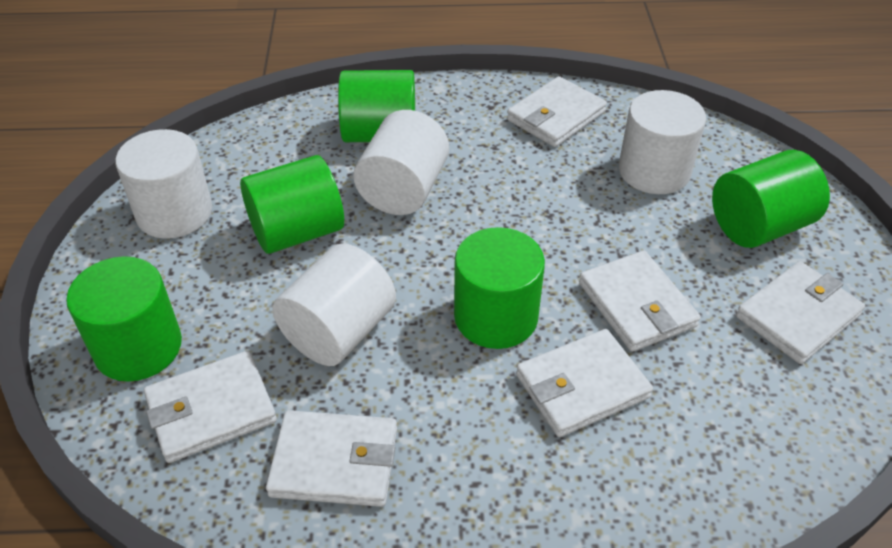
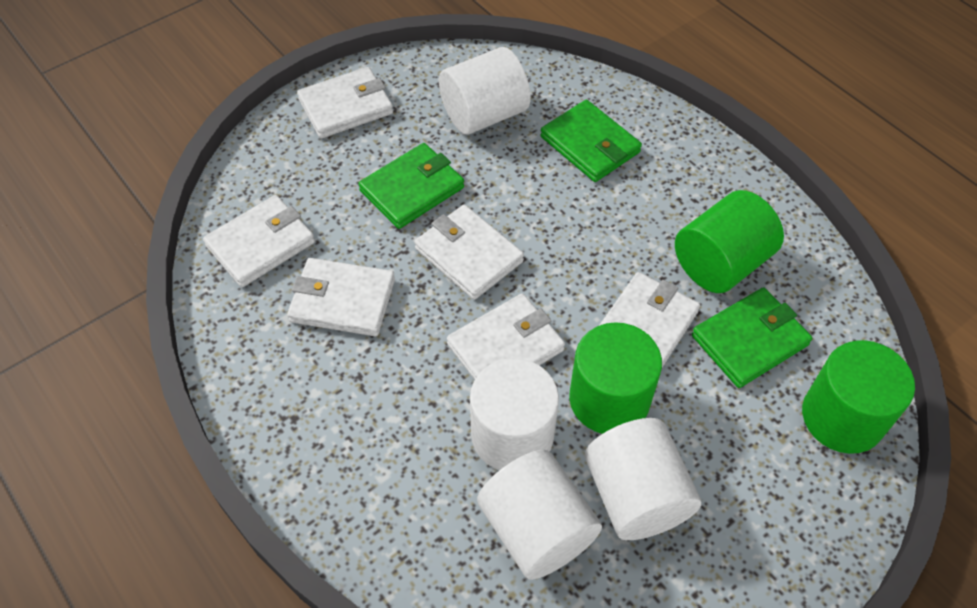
green cylinder: 5 -> 3
green wallet: 0 -> 3

